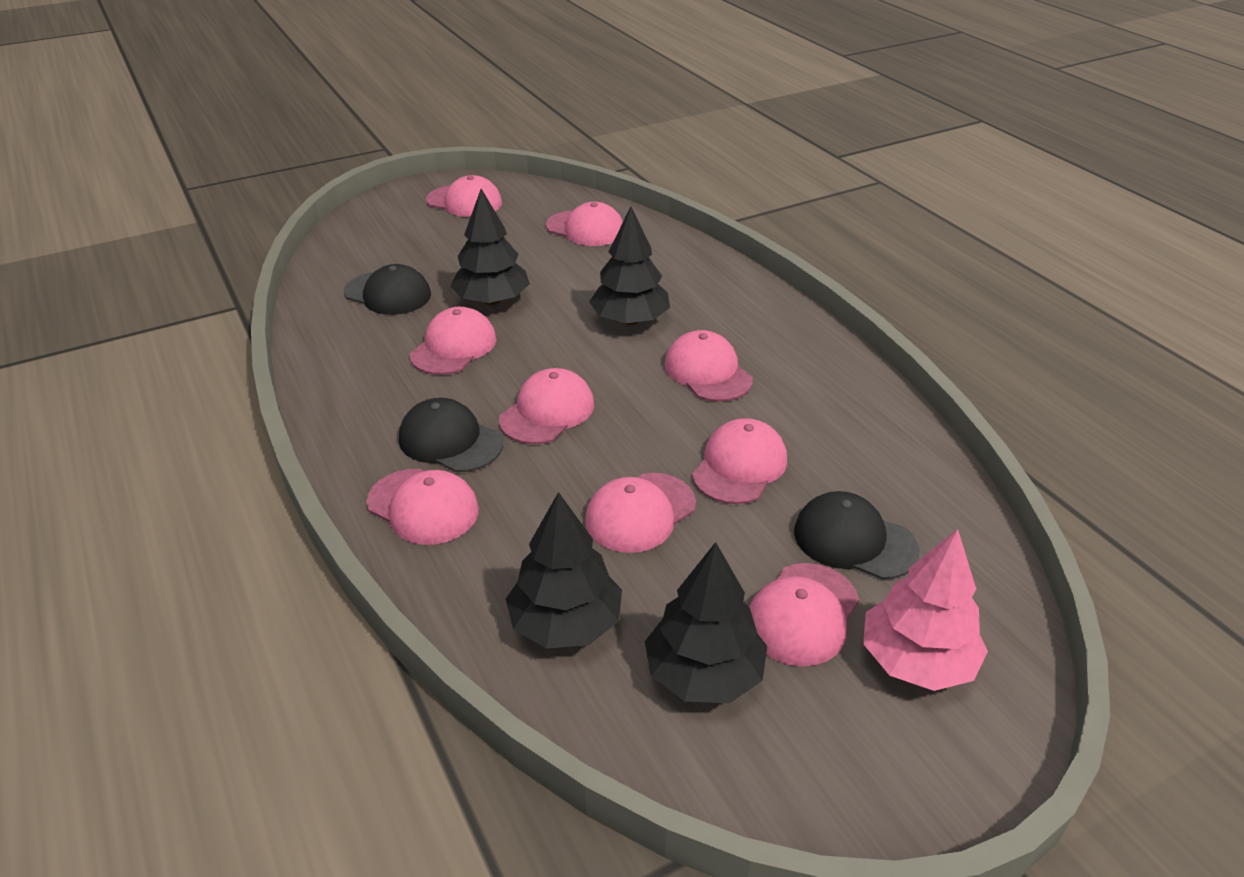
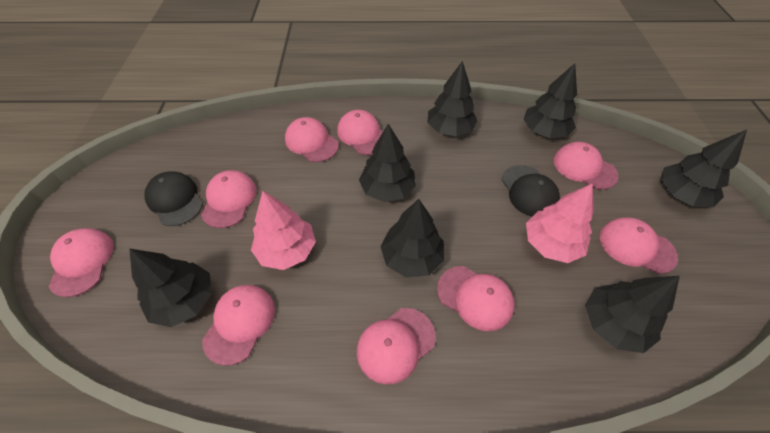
black cap: 3 -> 2
black tree: 4 -> 7
pink tree: 1 -> 2

